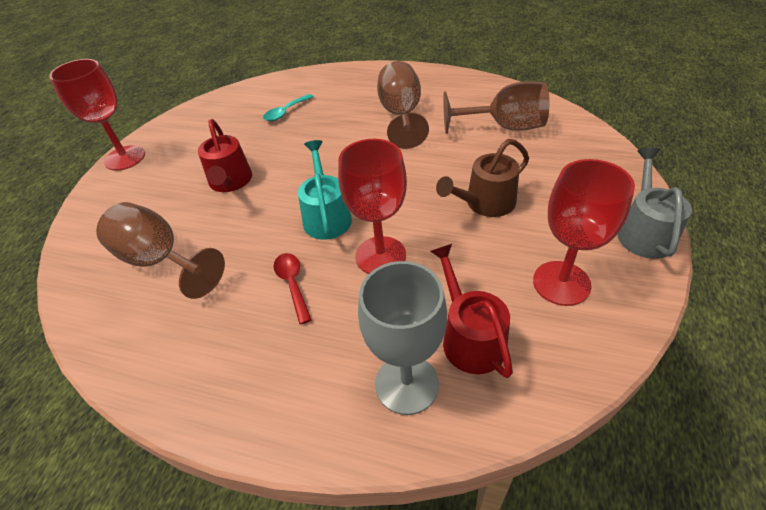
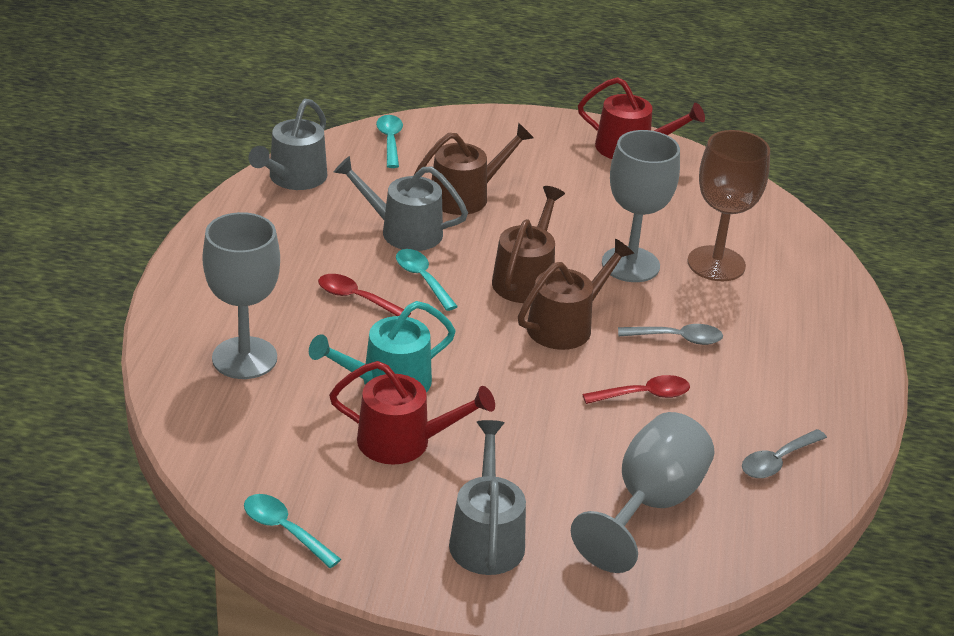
brown goblet: 3 -> 1
brown watering can: 1 -> 3
grey goblet: 1 -> 3
grey spoon: 0 -> 2
grey watering can: 1 -> 3
red goblet: 3 -> 0
red spoon: 1 -> 2
turquoise spoon: 1 -> 3

